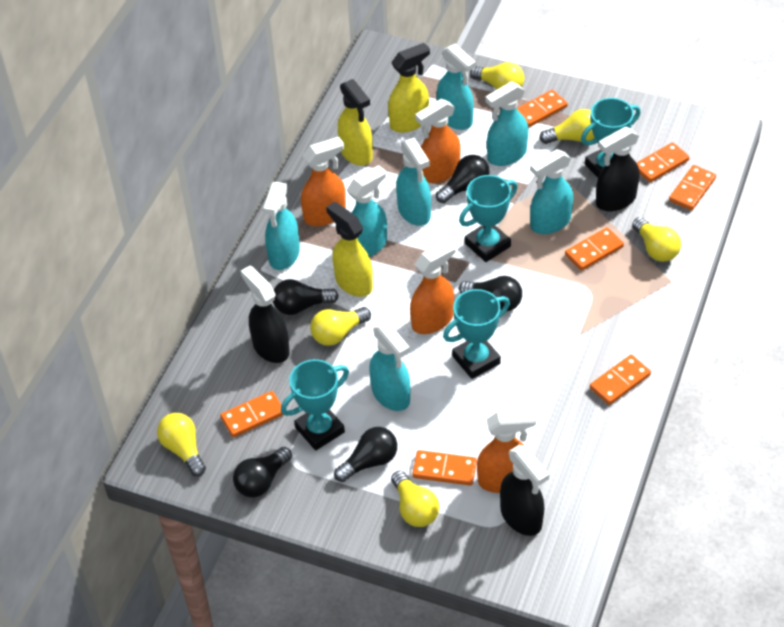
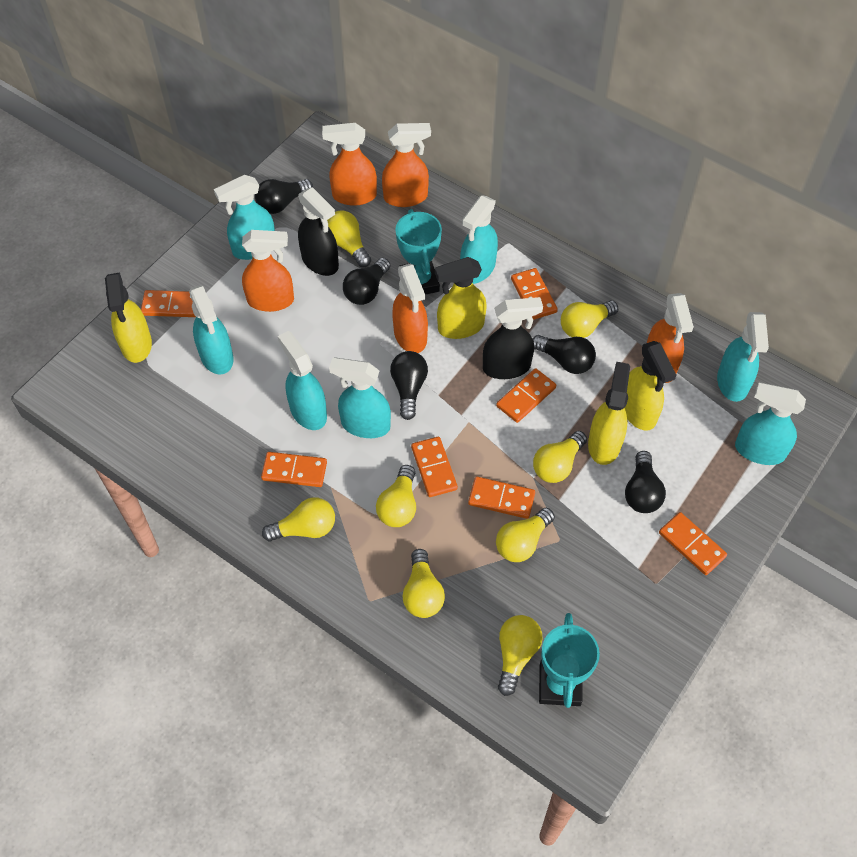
black spray bottle: 3 -> 2
orange spray bottle: 4 -> 5
turquoise trophy: 4 -> 2
yellow light bulb: 6 -> 8
yellow spray bottle: 3 -> 4

